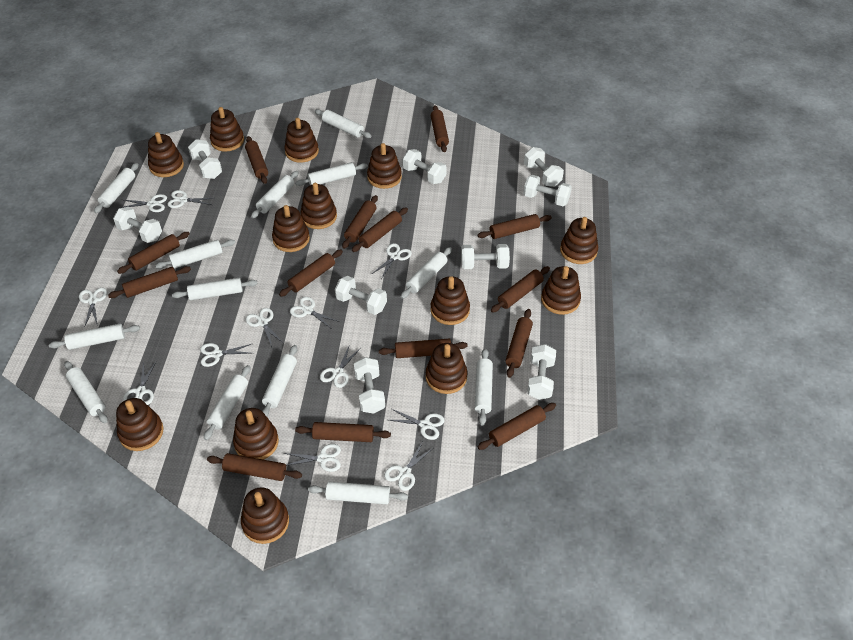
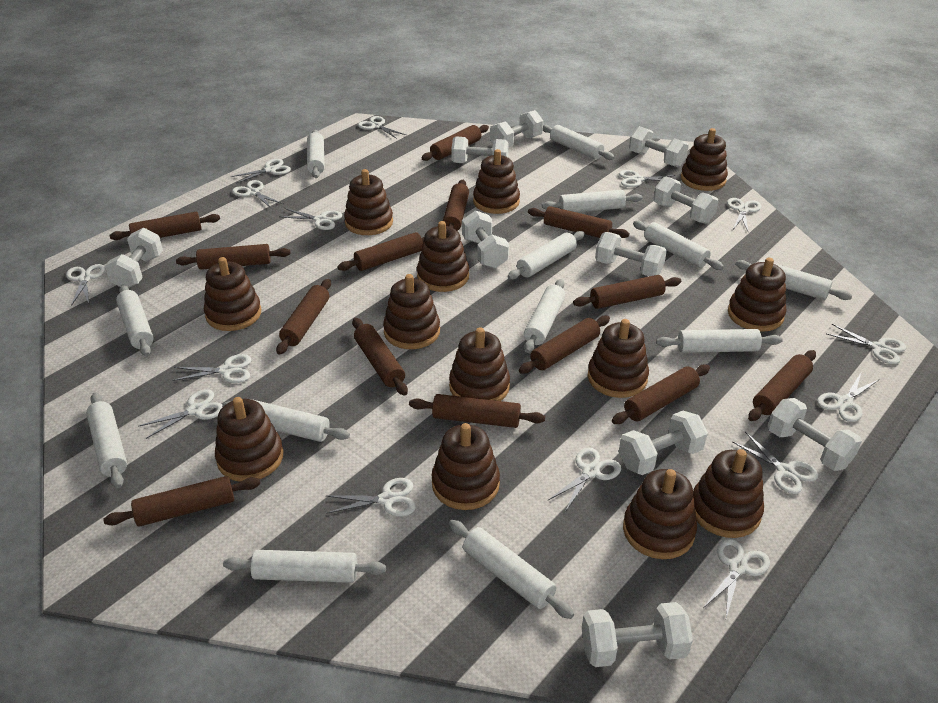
white dumbbell: 9 -> 10
white scissors: 12 -> 15

